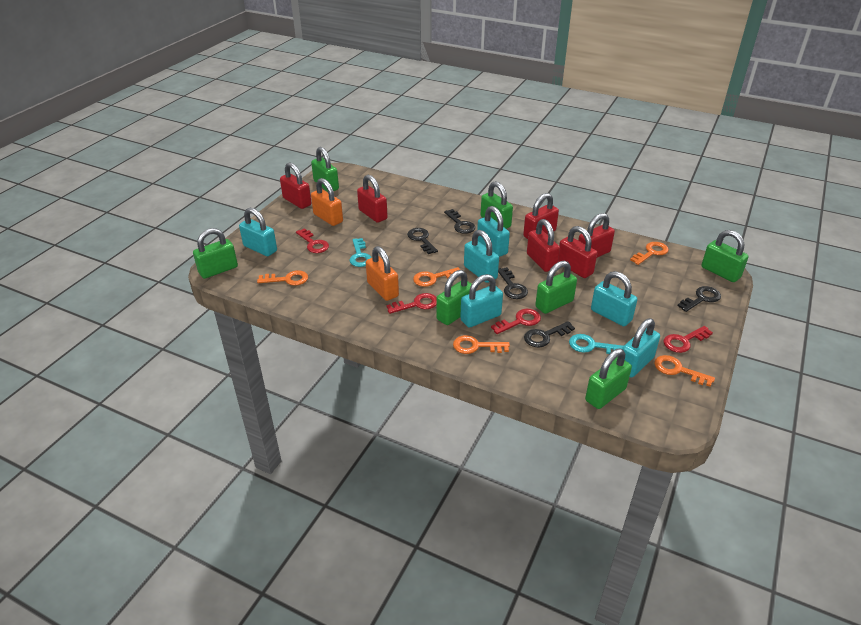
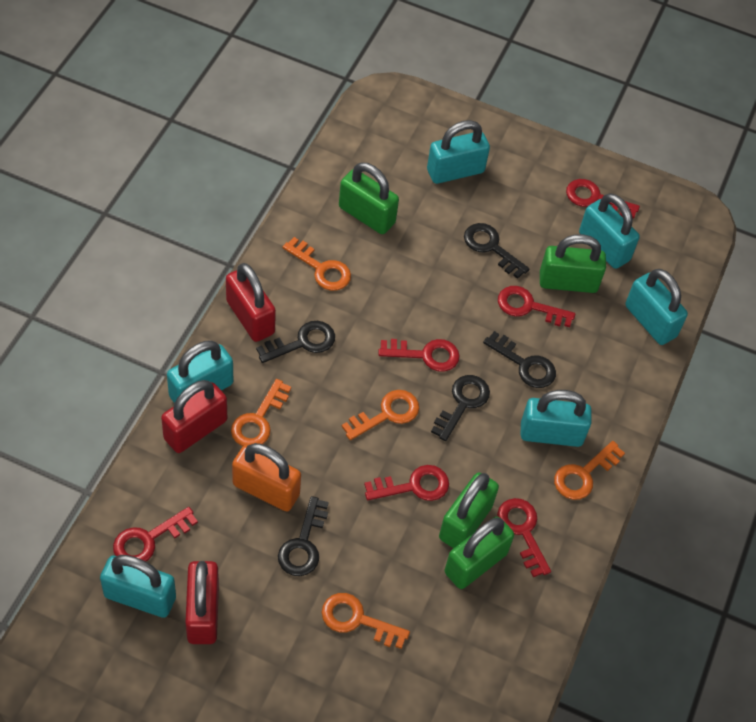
green padlock: 7 -> 4
orange padlock: 2 -> 1
red key: 4 -> 6
red padlock: 6 -> 3
turquoise key: 2 -> 0

